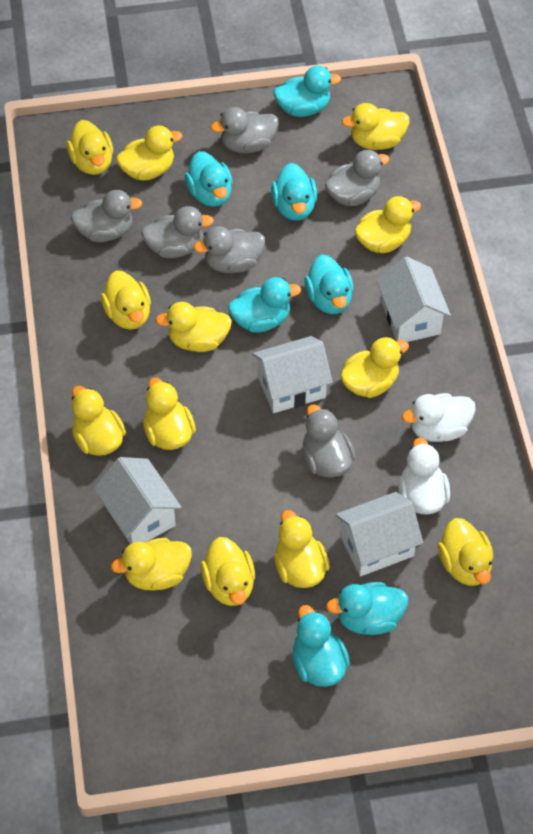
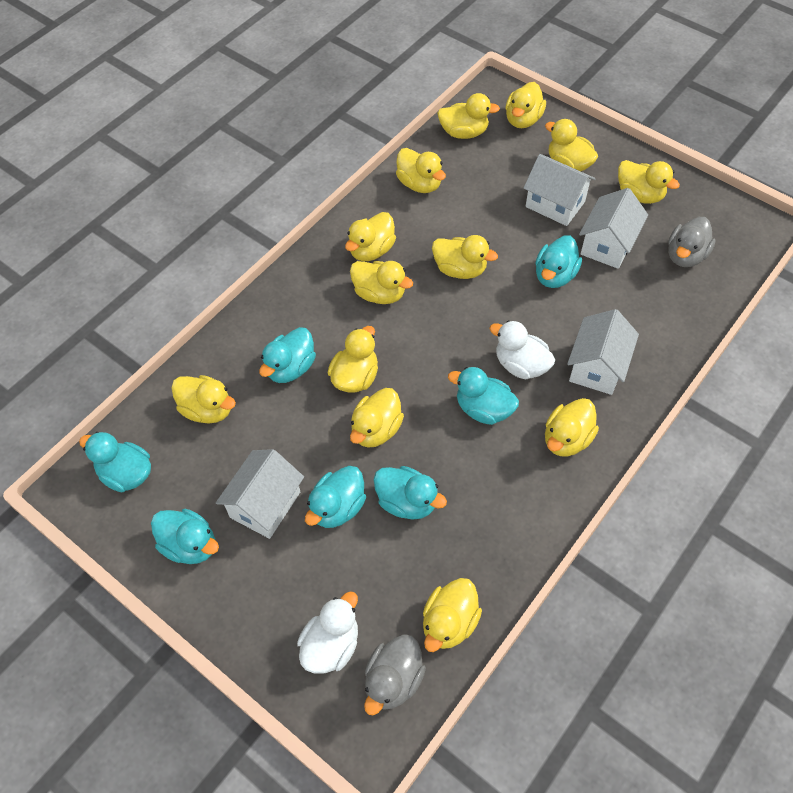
grey duck: 6 -> 2

